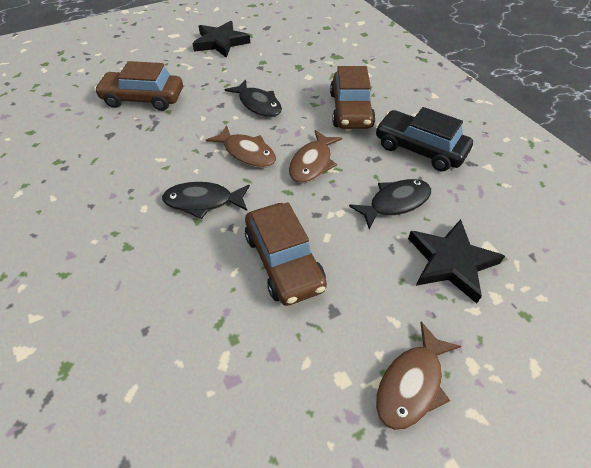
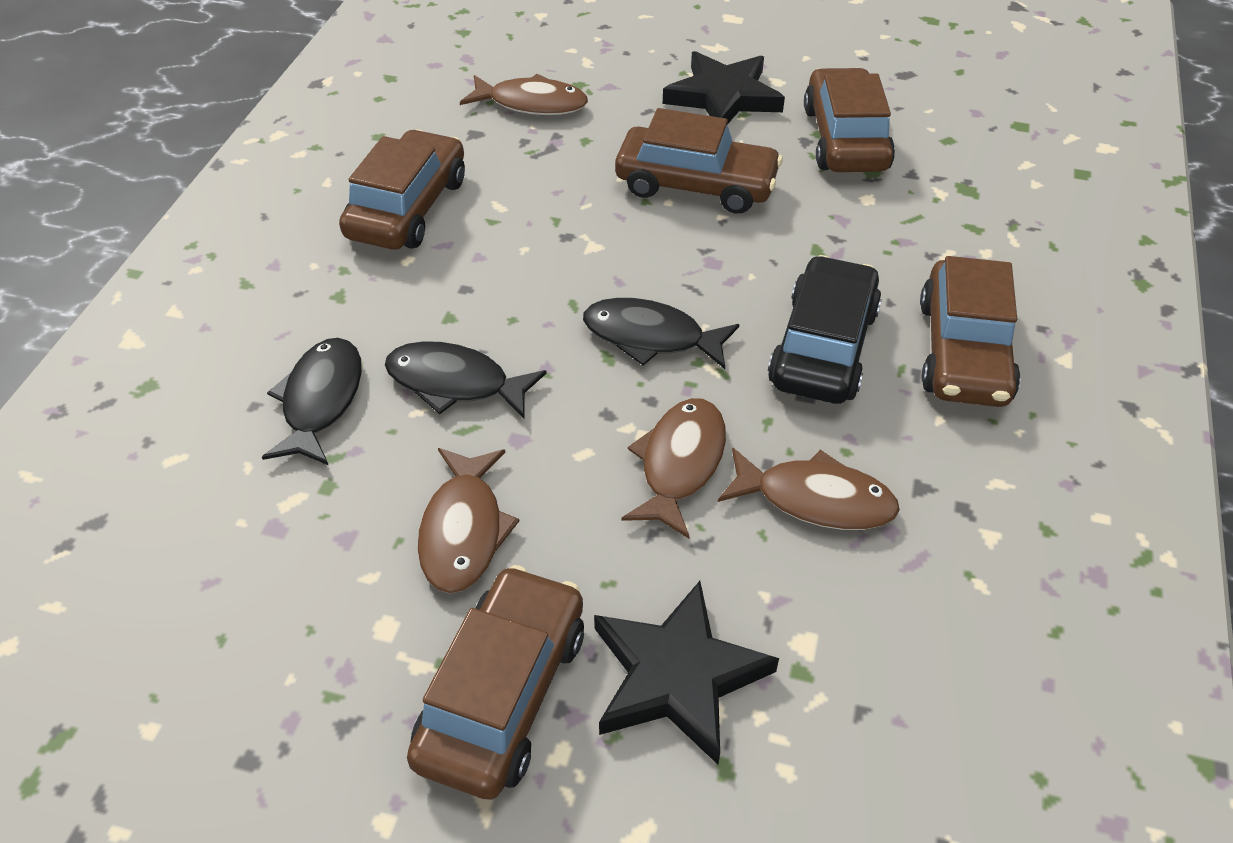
brown car: 3 -> 5
brown fish: 3 -> 4

